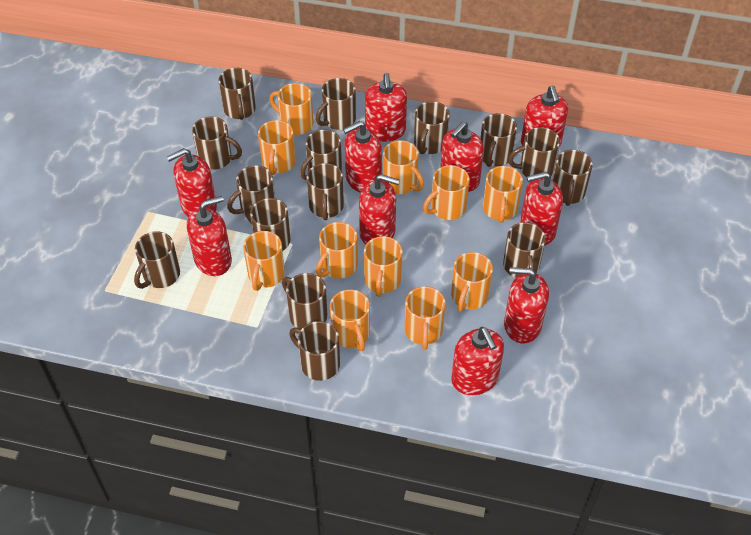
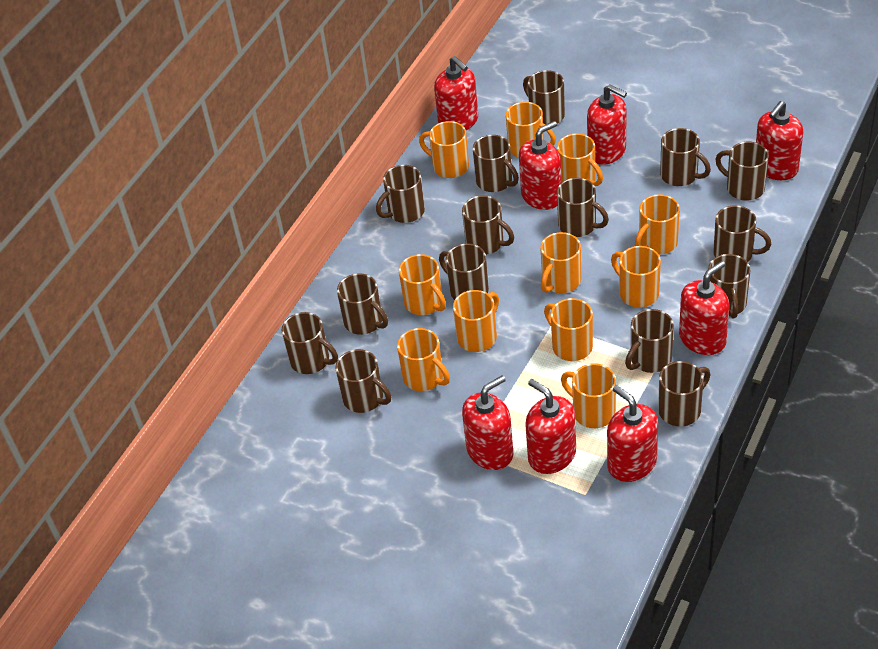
red soap dispenser: 10 -> 8

